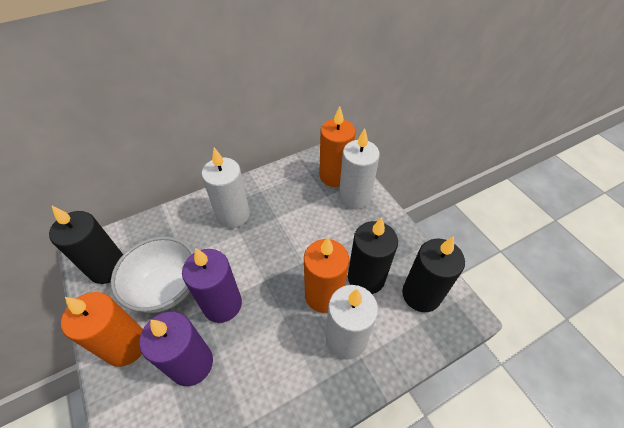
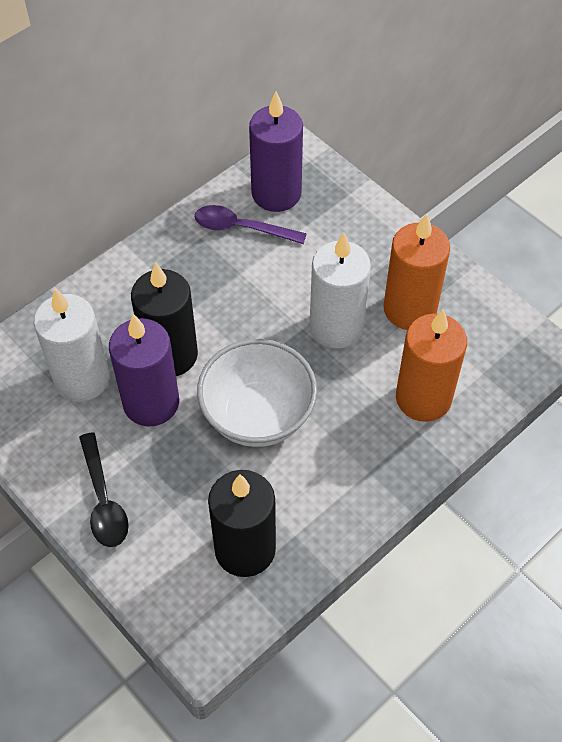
black candle: 3 -> 2
black spoon: 0 -> 1
orange candle: 3 -> 2
purple spoon: 0 -> 1
white candle: 3 -> 2

